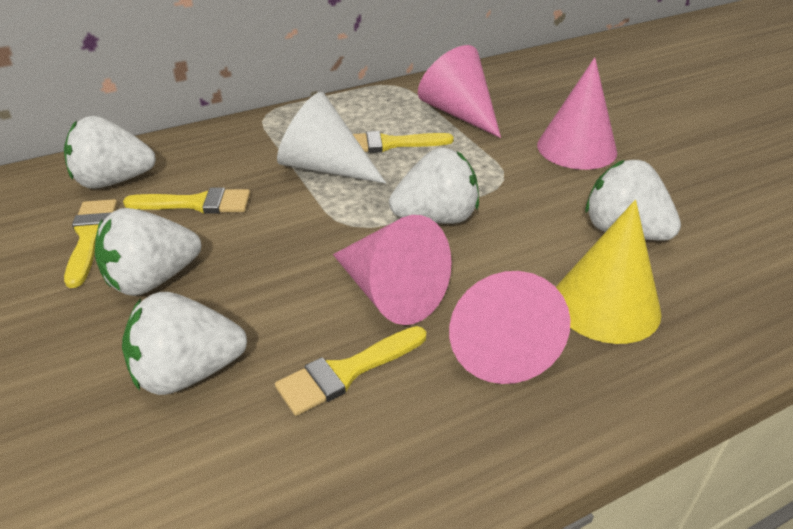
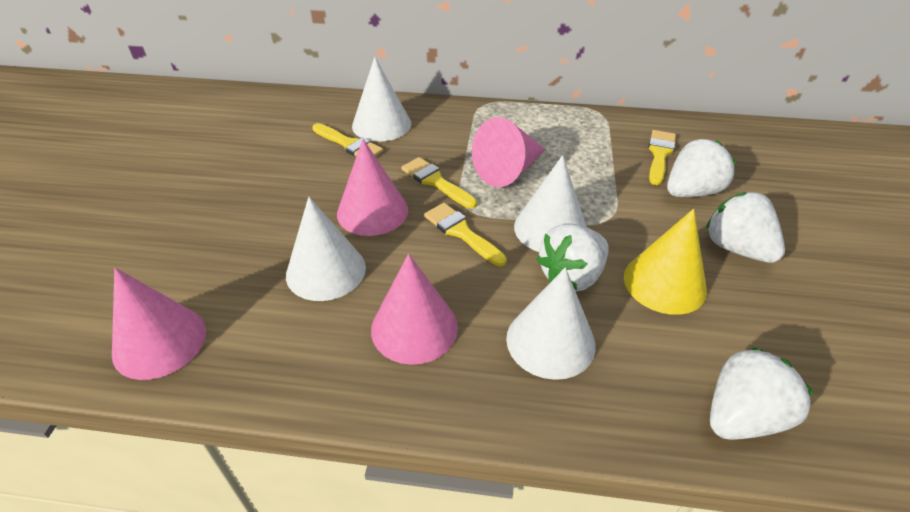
white cone: 1 -> 4
white strawberry: 5 -> 4

